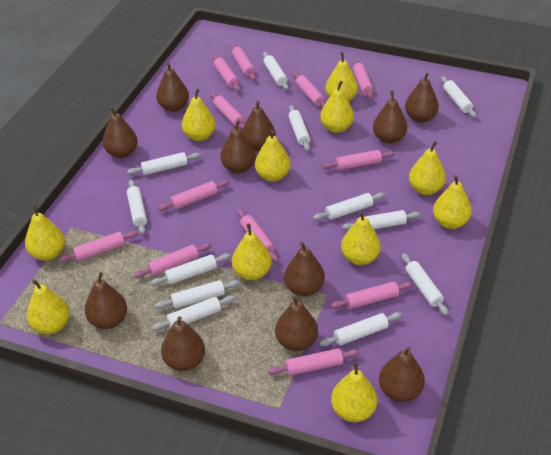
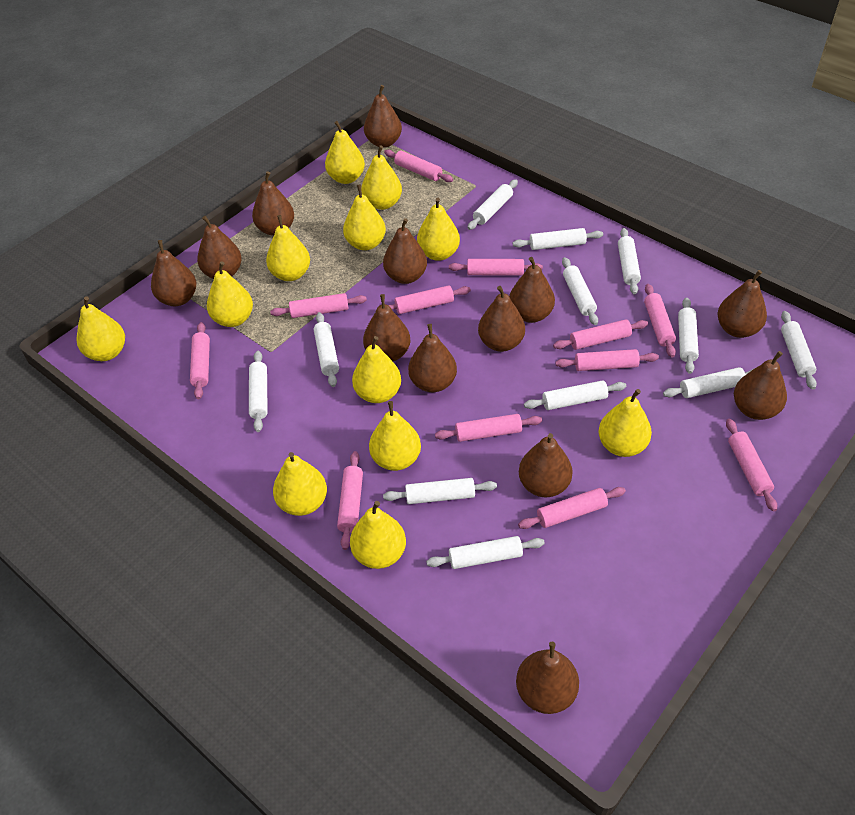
brown pear: 11 -> 13
yellow pear: 11 -> 12

